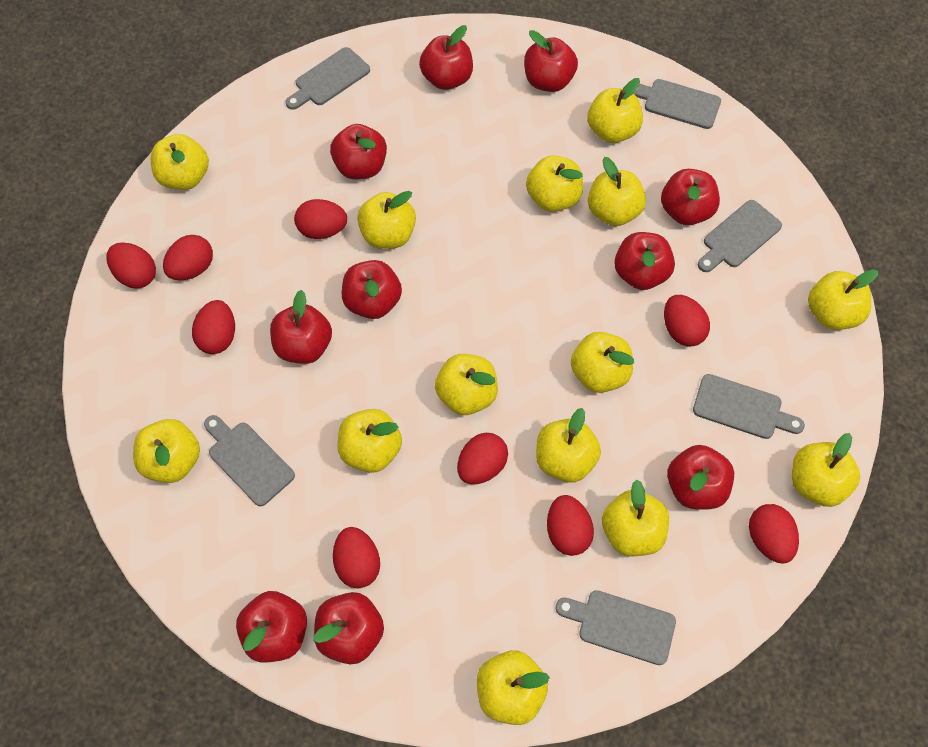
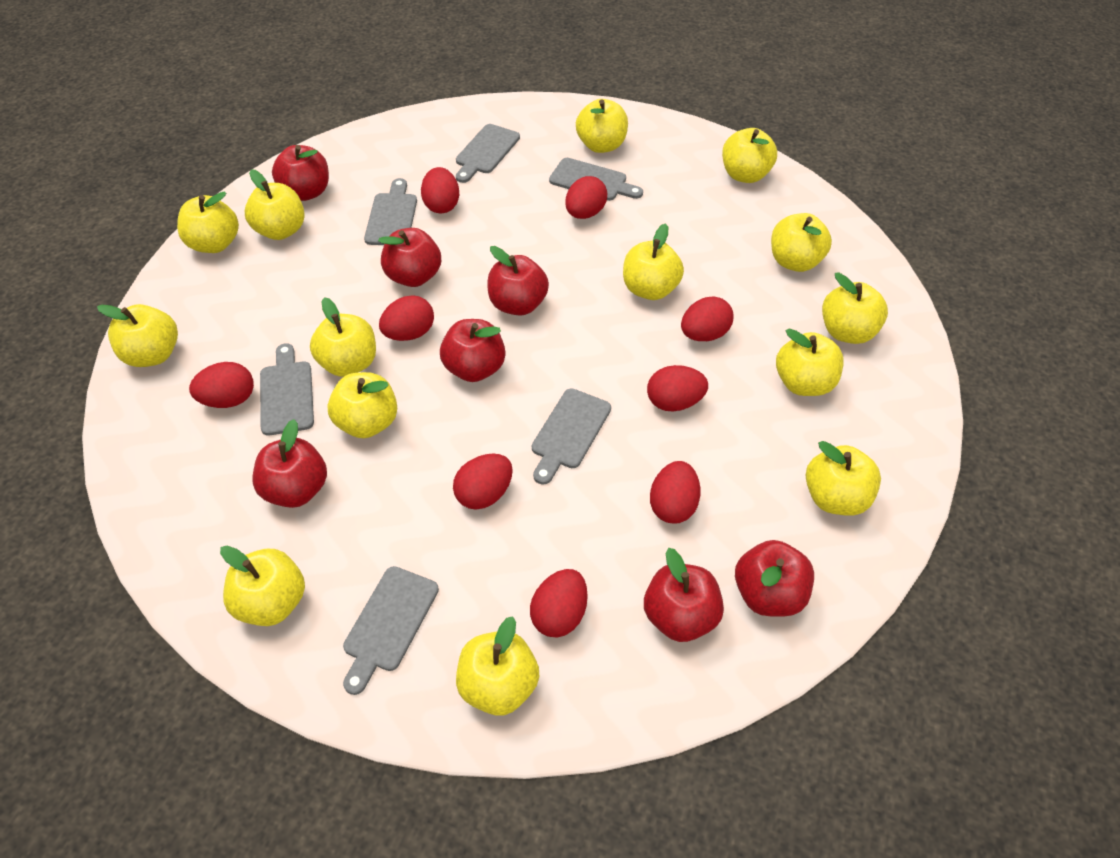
red apple: 10 -> 7

